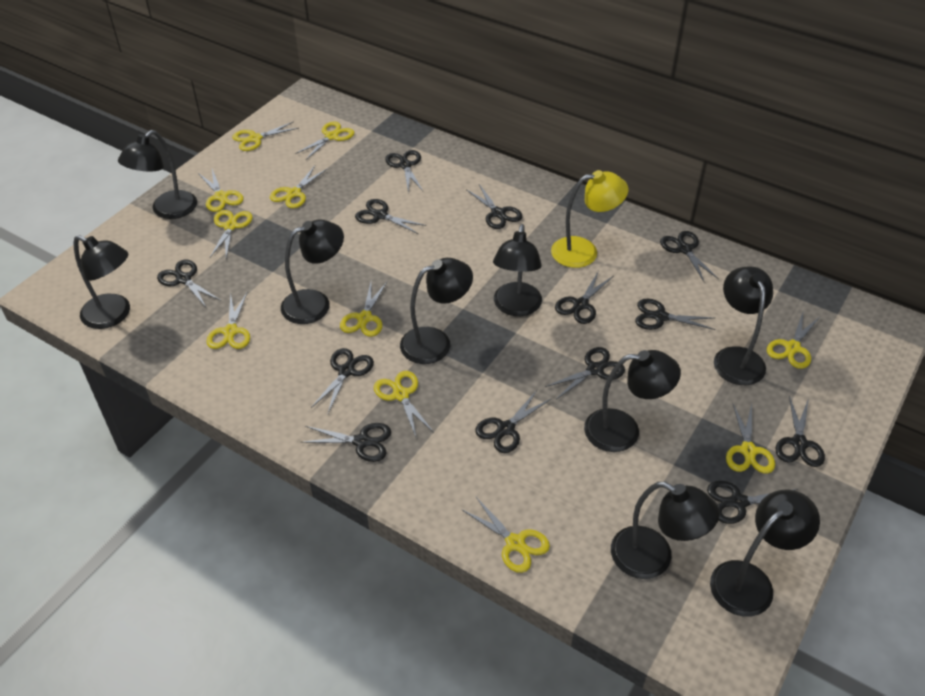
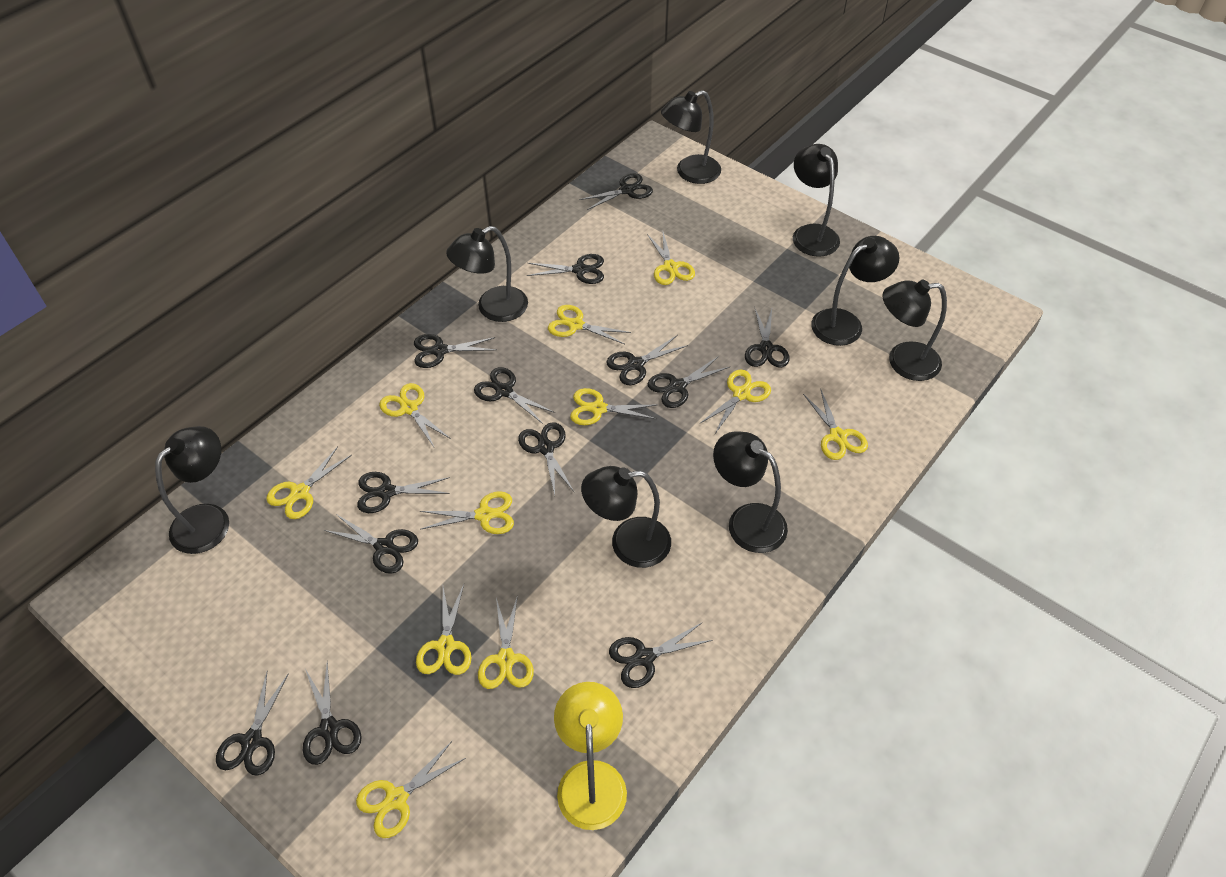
black lamp: 9 -> 8

